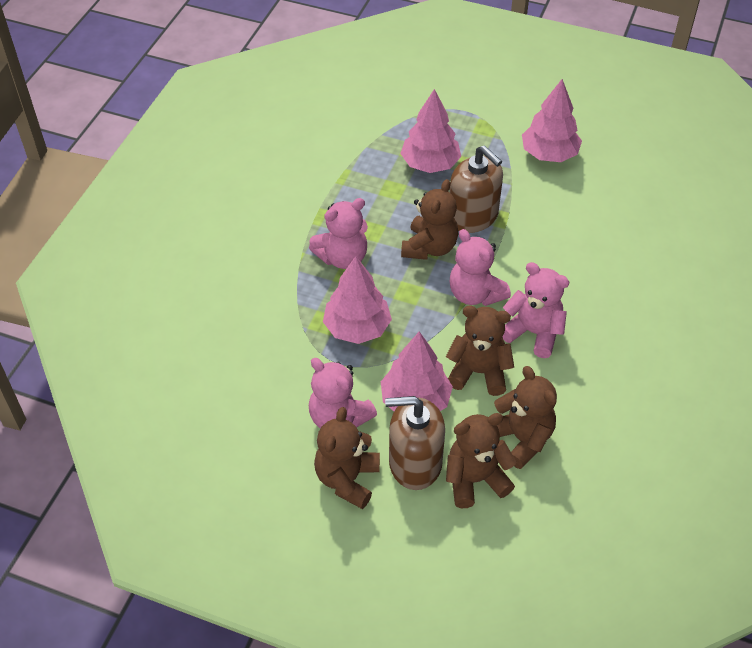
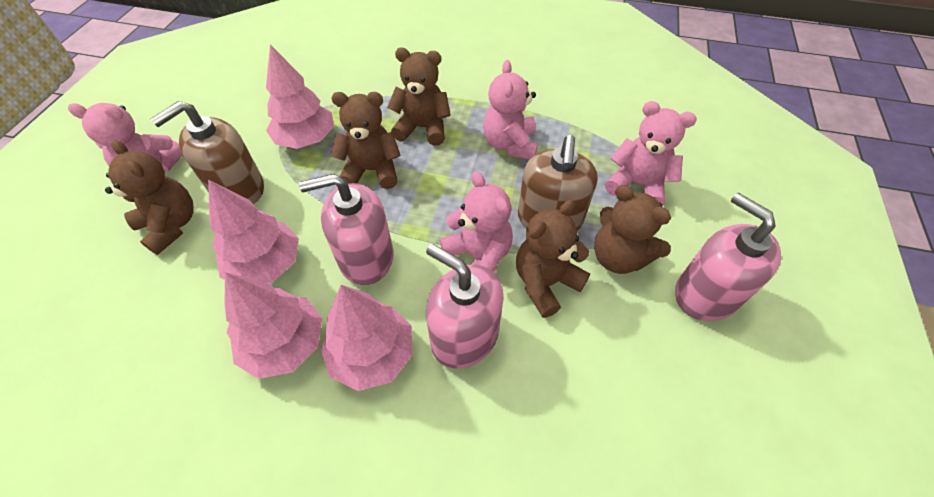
pink soap dispenser: 0 -> 3

